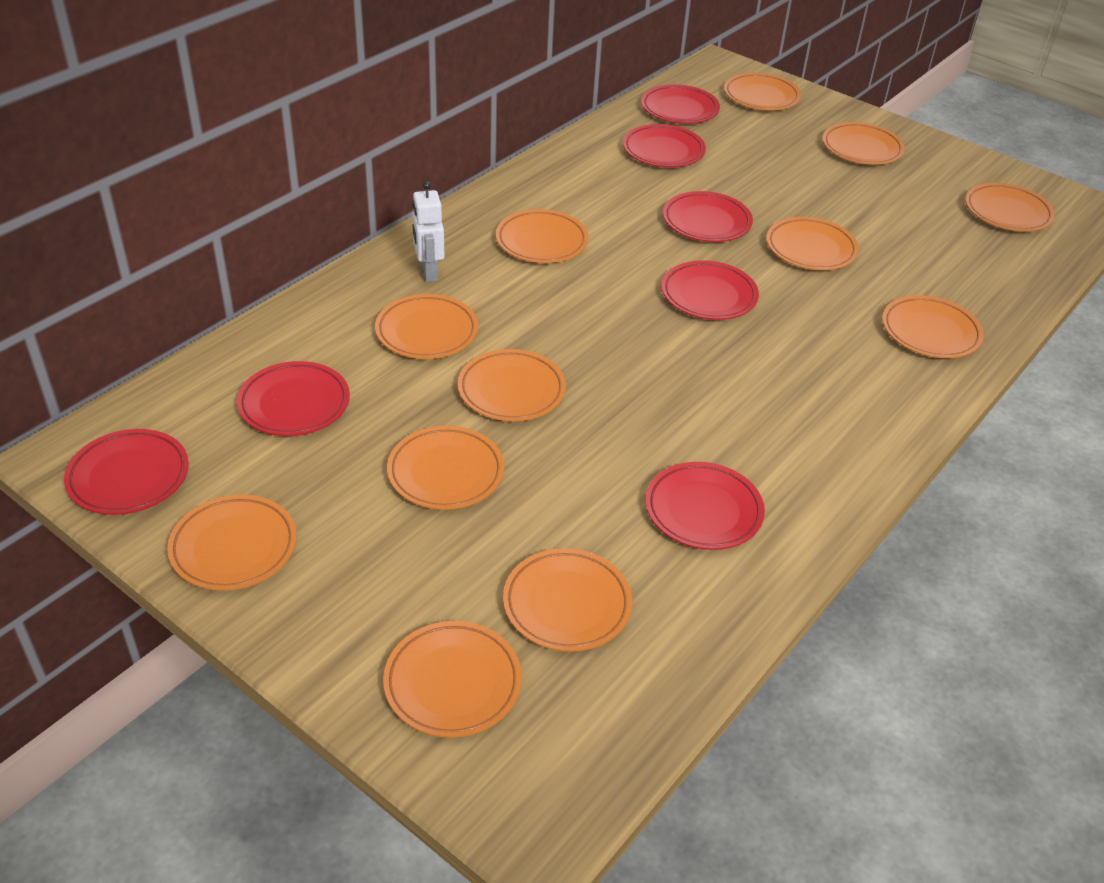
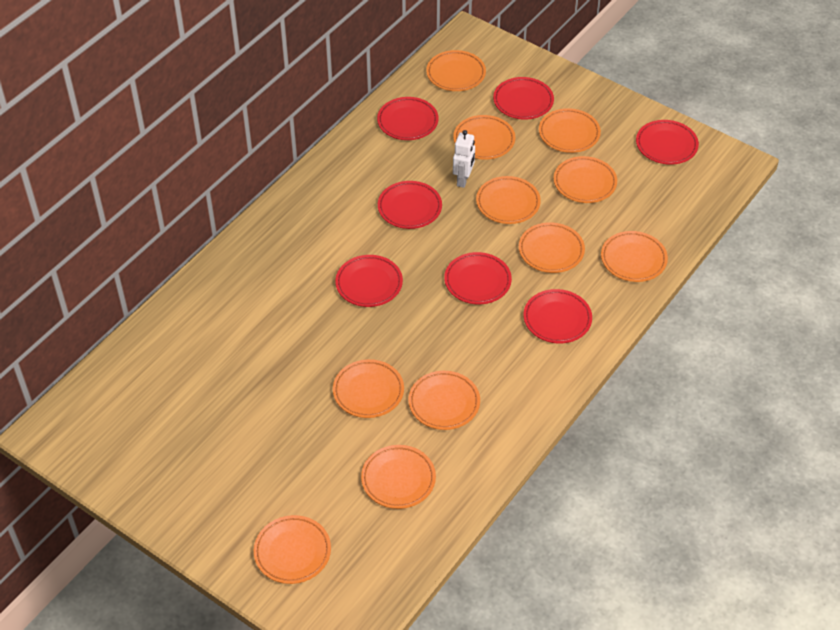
orange plate: 12 -> 11

